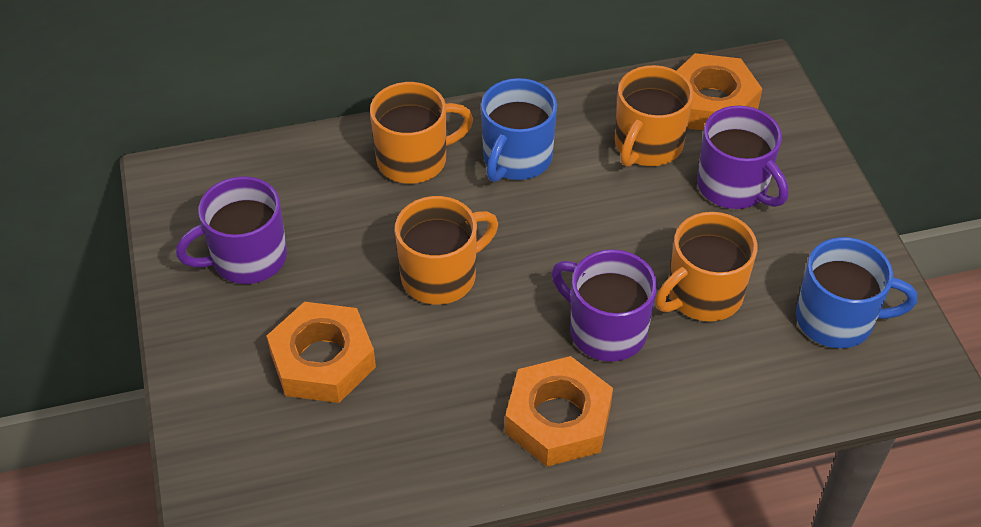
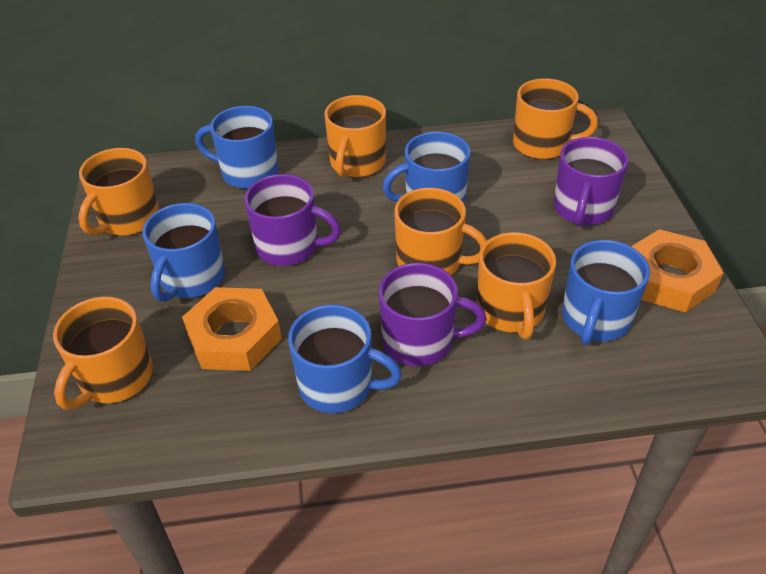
blue mug: 2 -> 5
orange mug: 4 -> 6
orange nut: 3 -> 2

